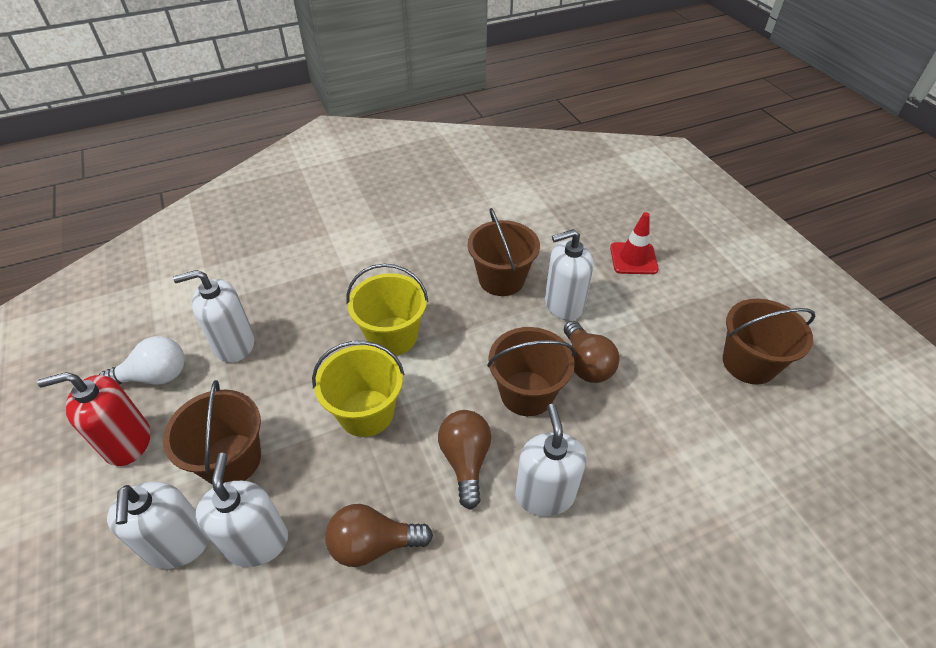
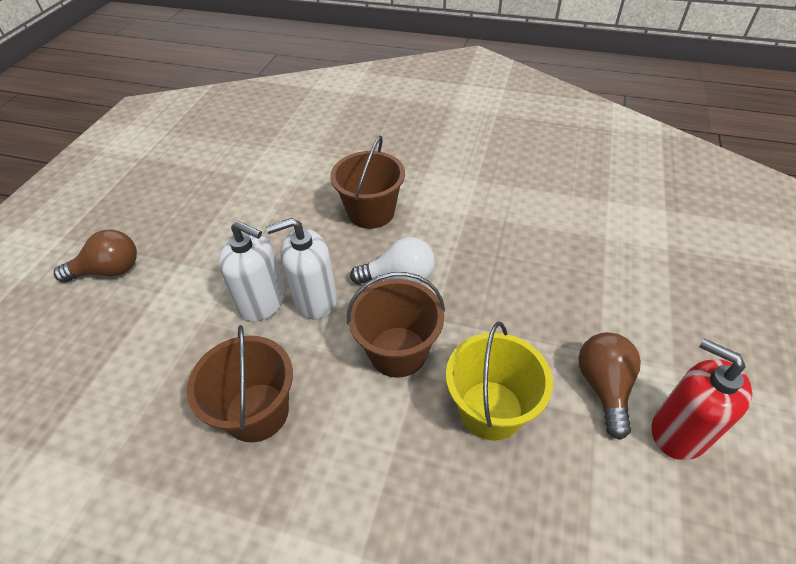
brown bucket: 4 -> 3
brown light bulb: 3 -> 2
red traffic cone: 1 -> 0
white soap dispenser: 5 -> 2
yellow bucket: 2 -> 1

